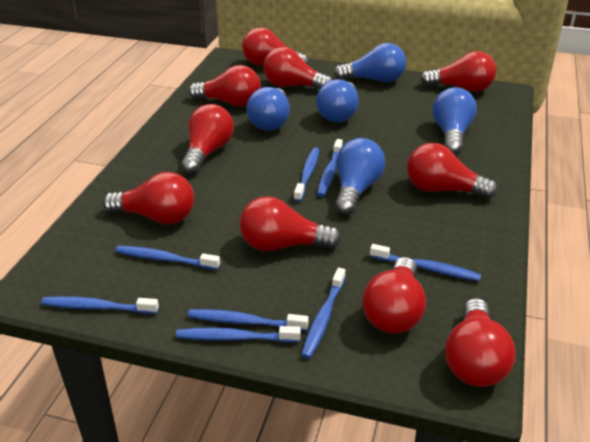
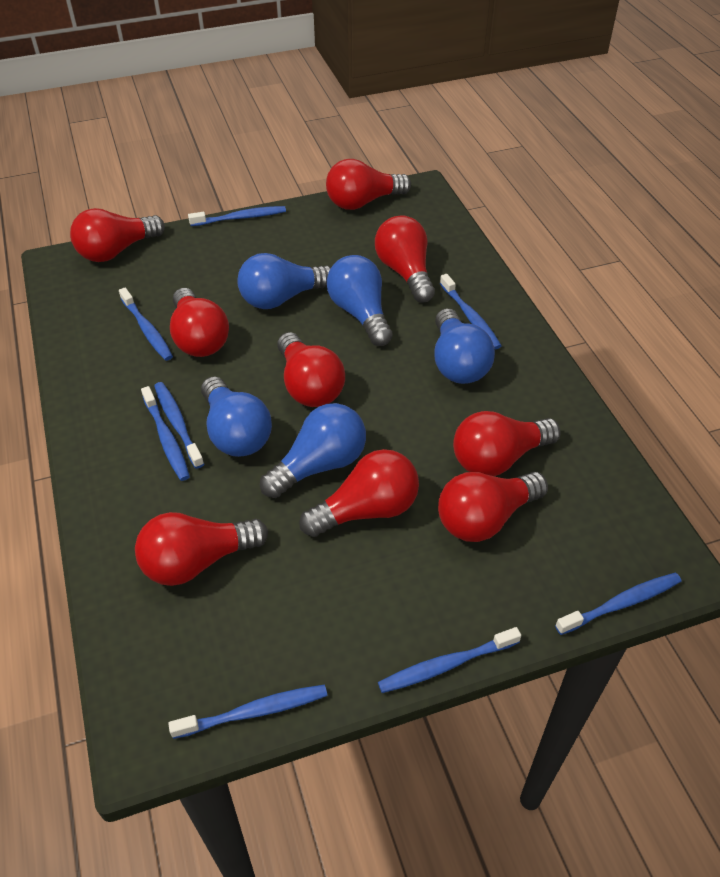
red light bulb: 10 -> 9

